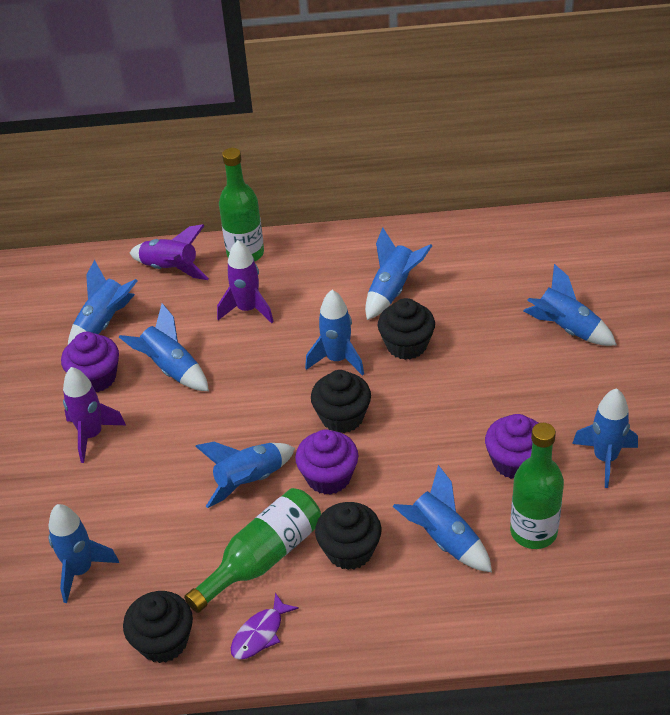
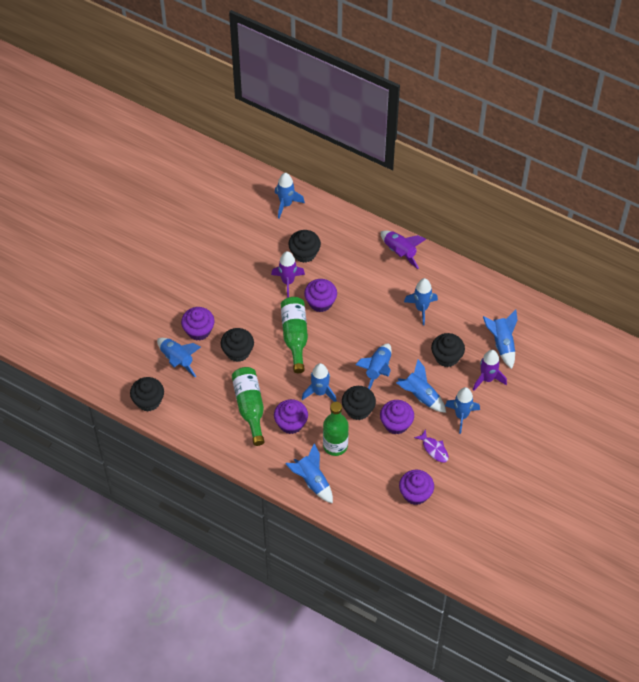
black cupcake: 4 -> 5
purple cupcake: 3 -> 5

